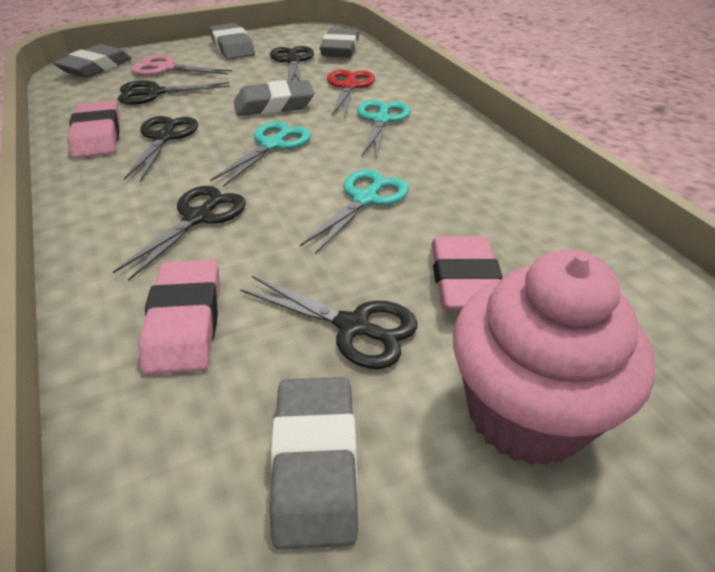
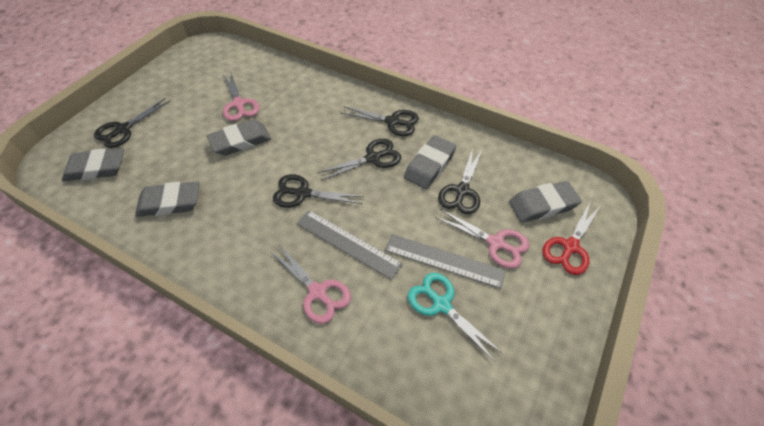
grey ruler: 0 -> 2
pink cupcake: 1 -> 0
pink eraser: 3 -> 0
pink scissors: 1 -> 3
turquoise scissors: 3 -> 1

